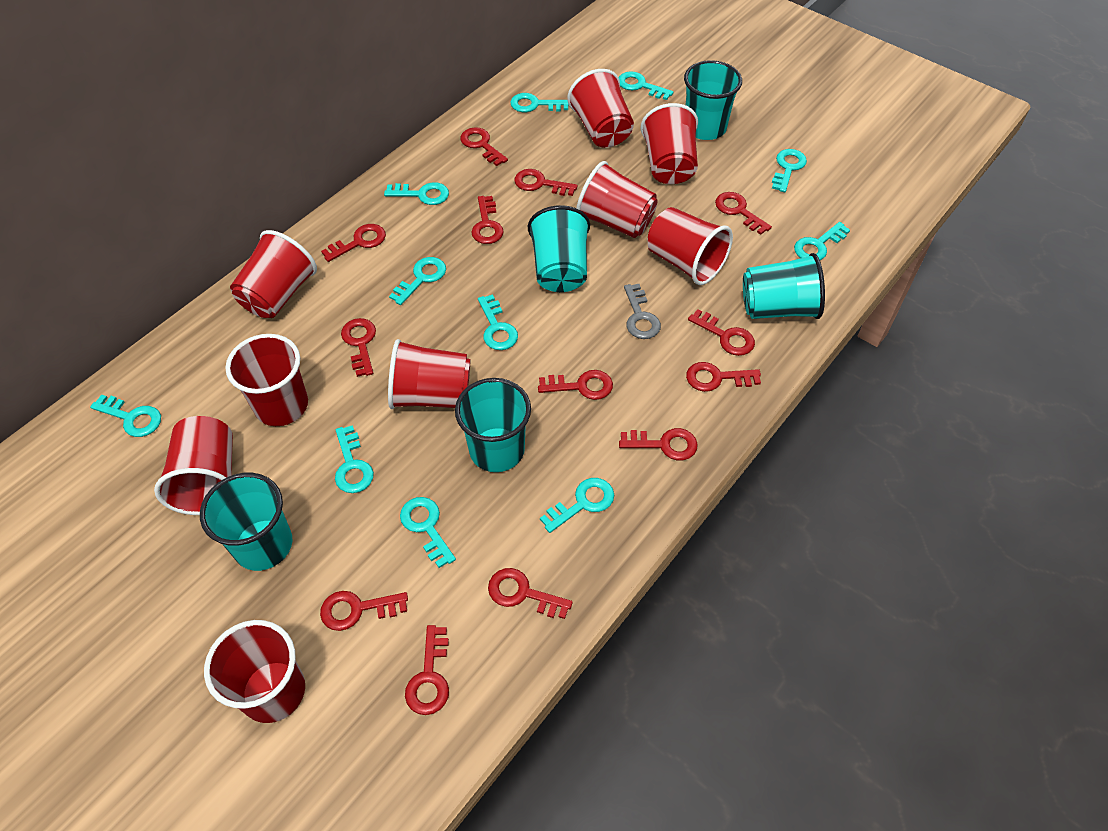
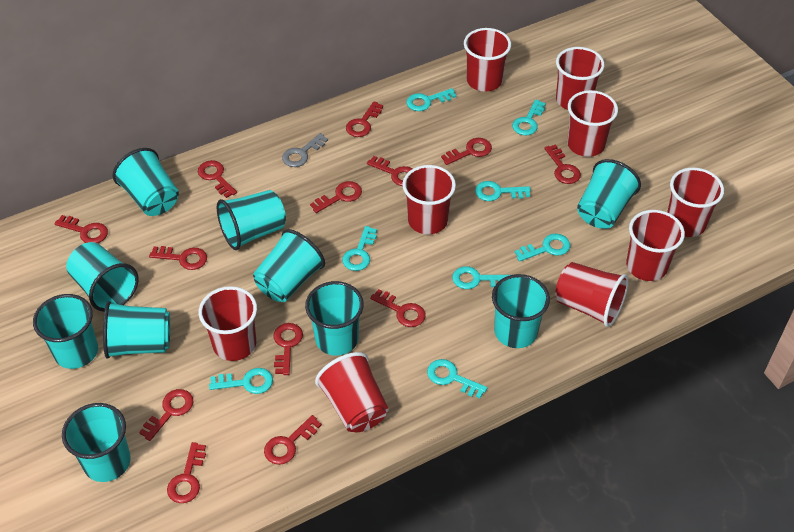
turquoise cup: 5 -> 10
turquoise key: 11 -> 8

